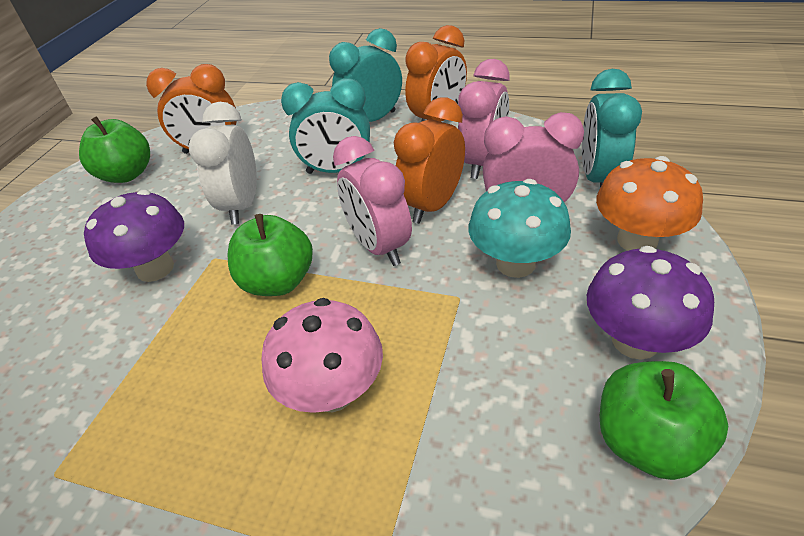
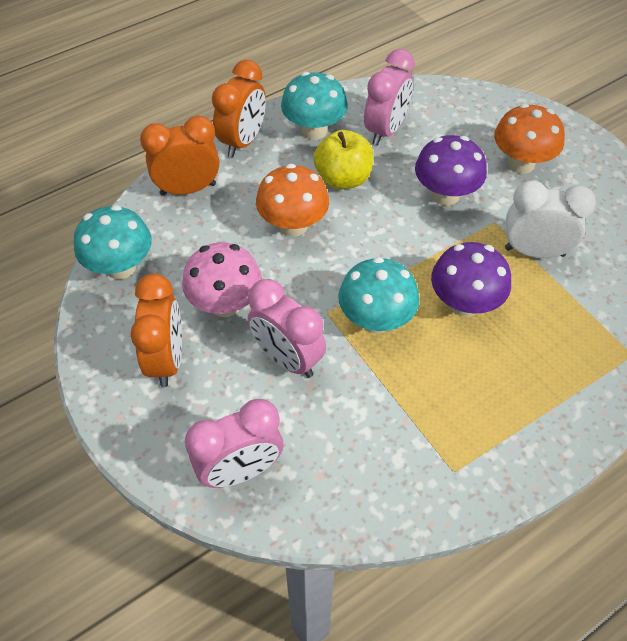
green apple: 3 -> 0
orange mushroom: 1 -> 2
turquoise clock: 3 -> 0
turquoise mushroom: 1 -> 3
yellow apple: 0 -> 1

